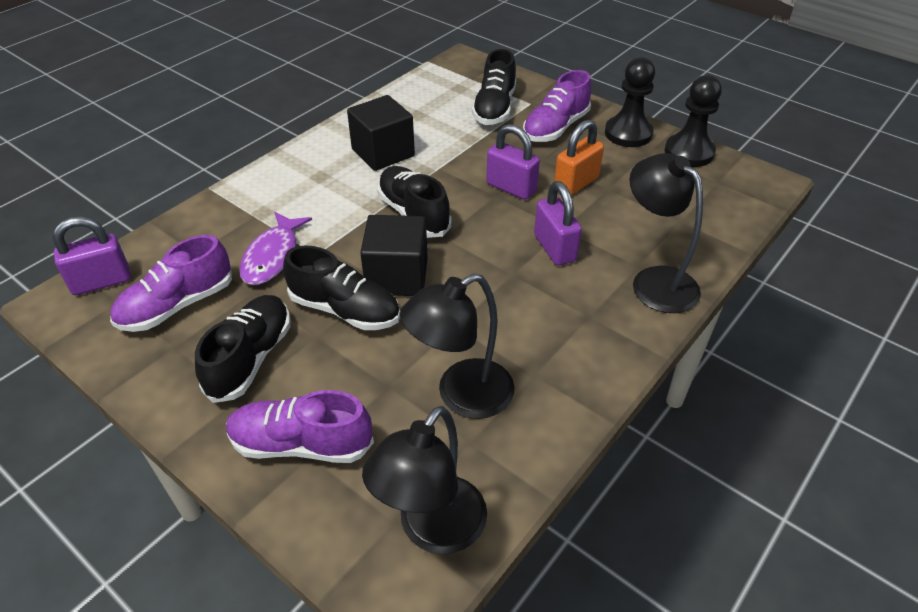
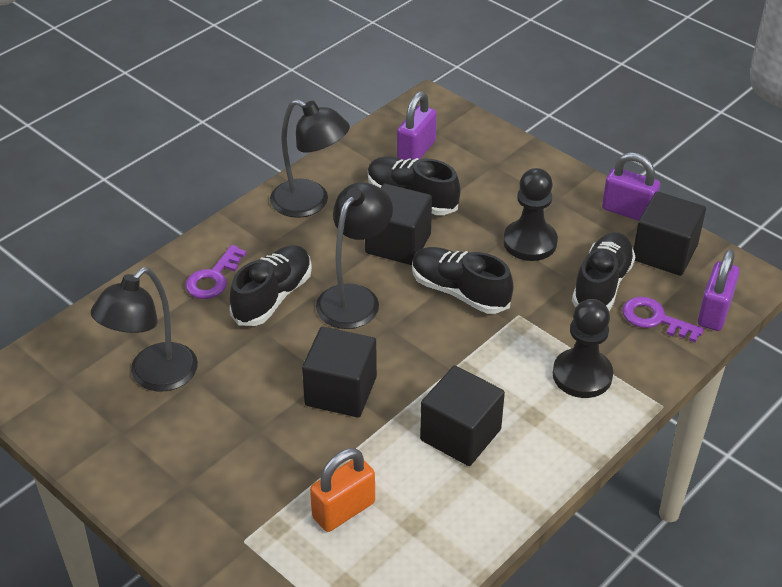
black cube: 2 -> 4
purple fish: 1 -> 0
purple key: 0 -> 2
purple shoe: 3 -> 0

